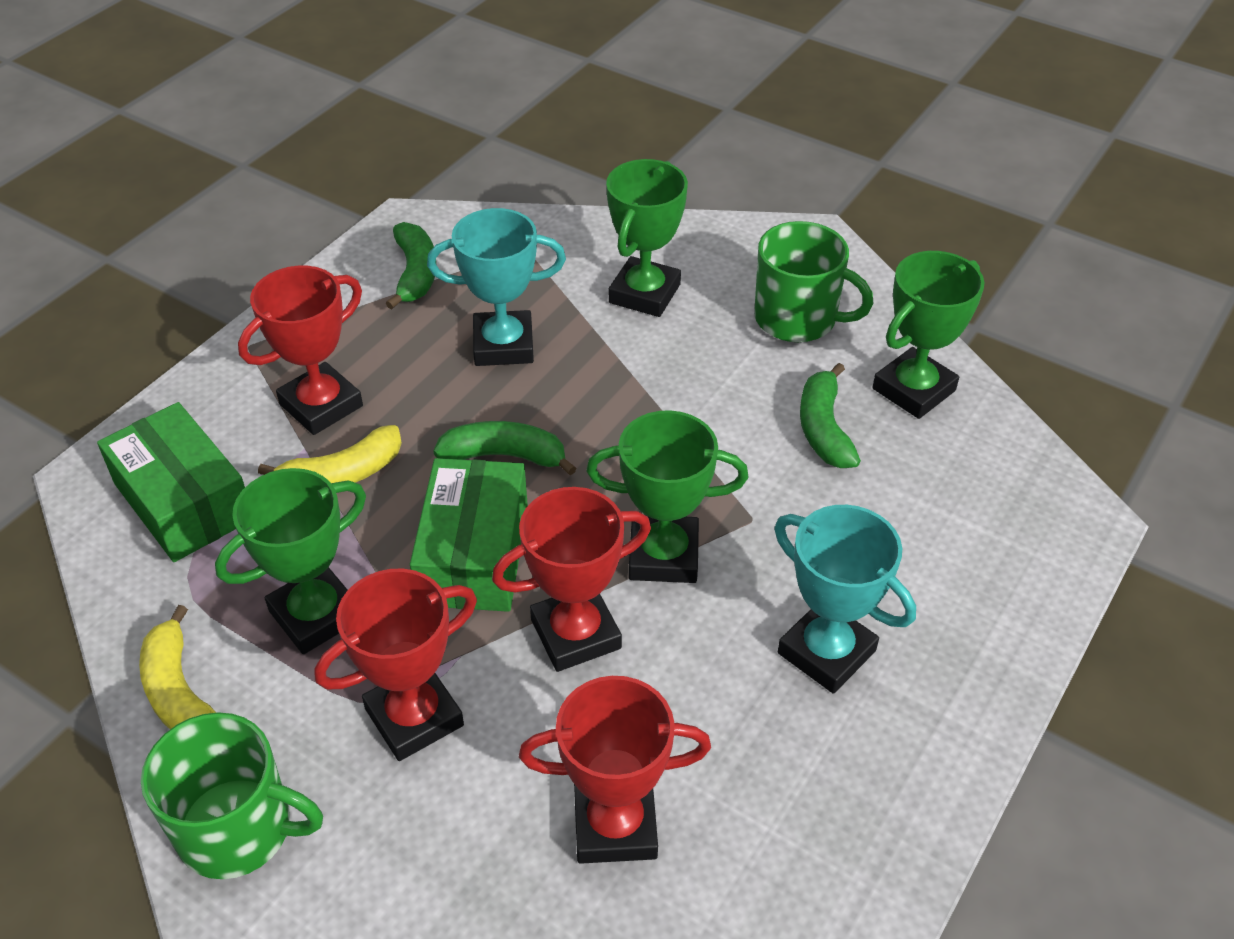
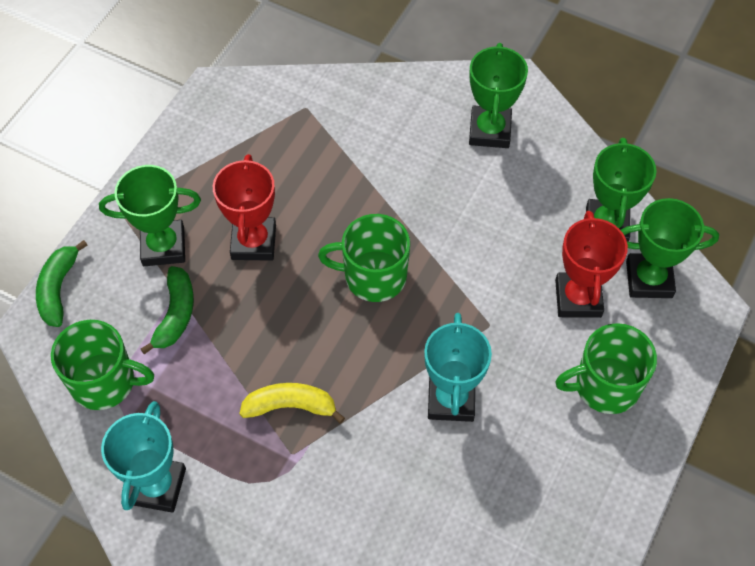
green banana: 3 -> 2
green box: 2 -> 0
green mug: 2 -> 3
red trophy: 4 -> 2
yellow banana: 2 -> 1

